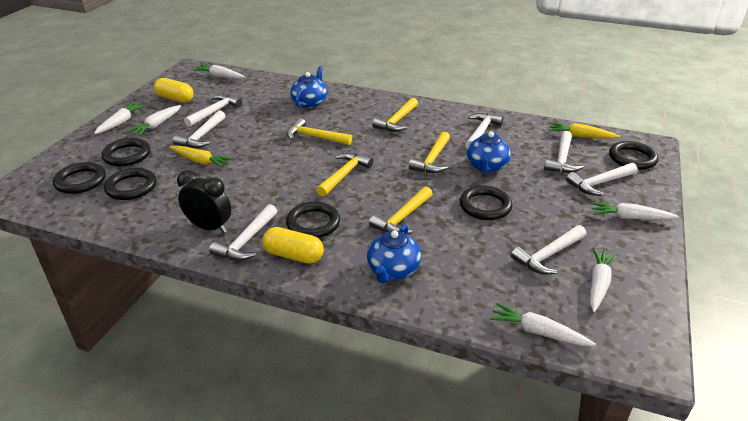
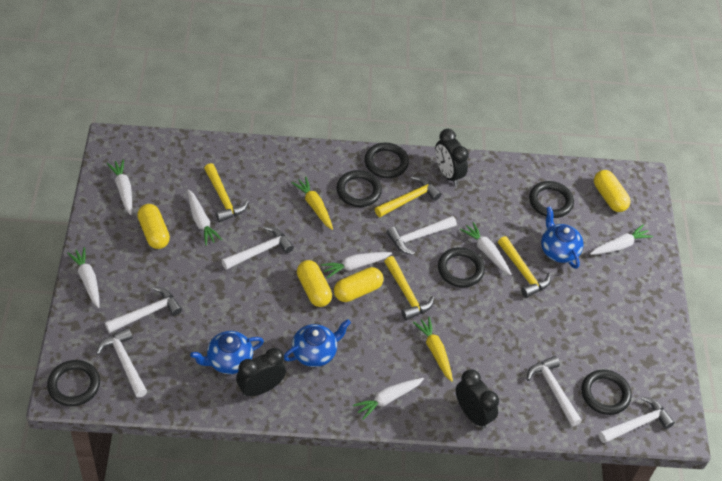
black clock: 1 -> 3
white carrot: 6 -> 7
white hammer: 7 -> 6
yellow capsule: 2 -> 4
yellow hammer: 5 -> 4

